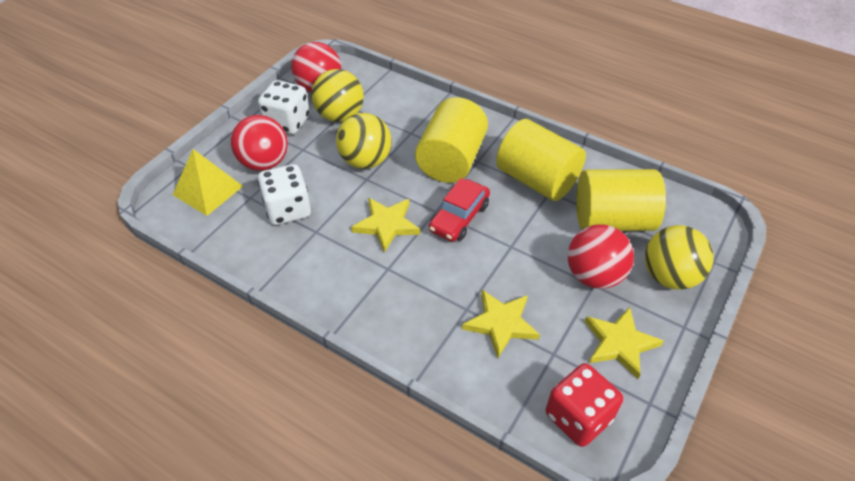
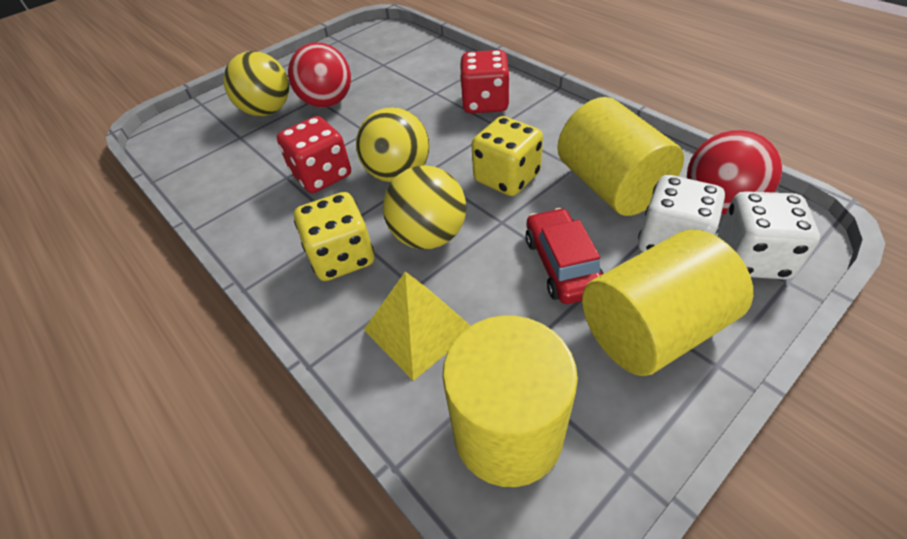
red ball: 3 -> 2
red dice: 1 -> 2
yellow dice: 0 -> 2
yellow star: 3 -> 0

